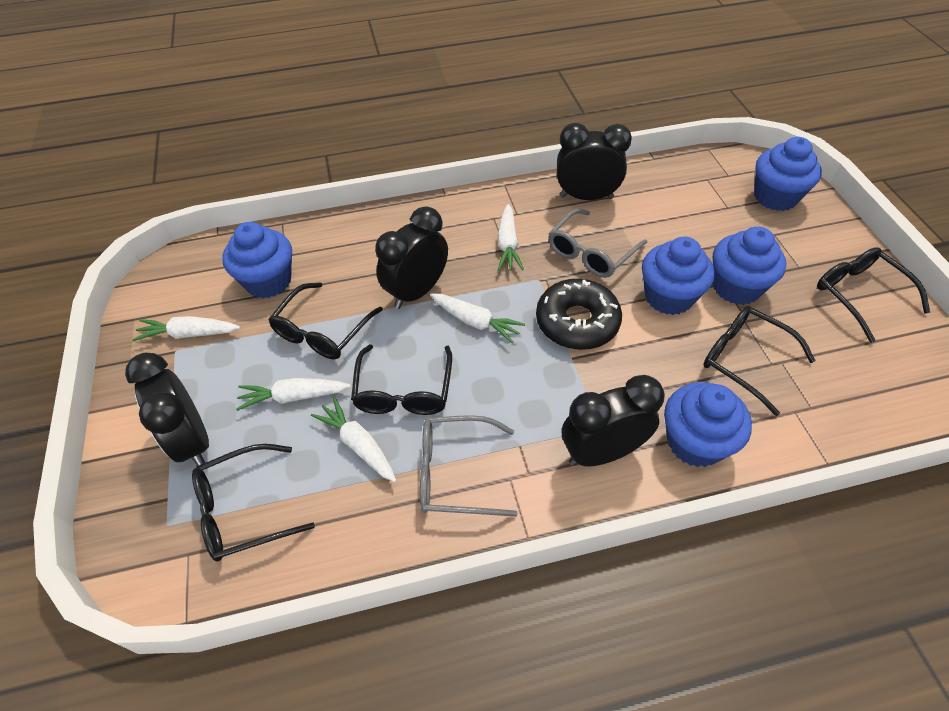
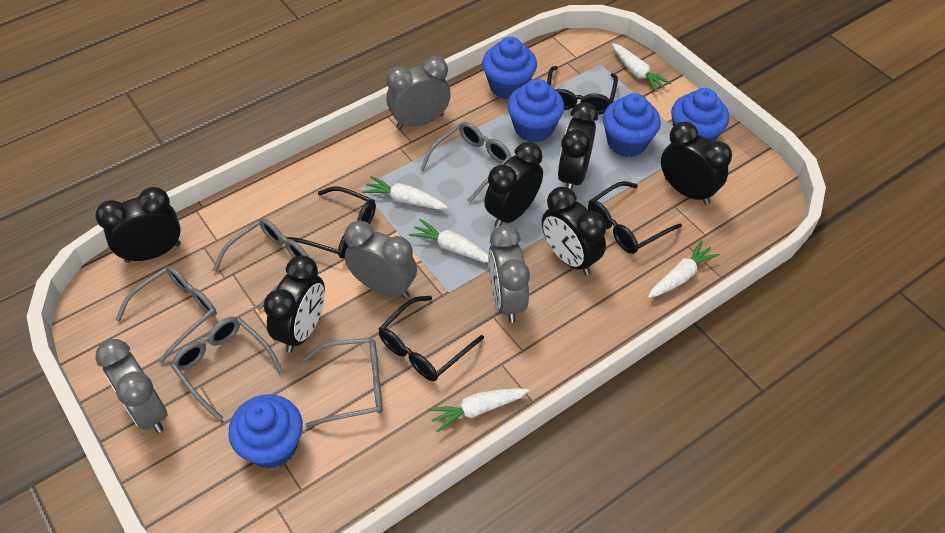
black clock: 4 -> 6
black donut: 1 -> 0
black glasses: 5 -> 4
grey clock: 0 -> 4
grey glasses: 2 -> 5

